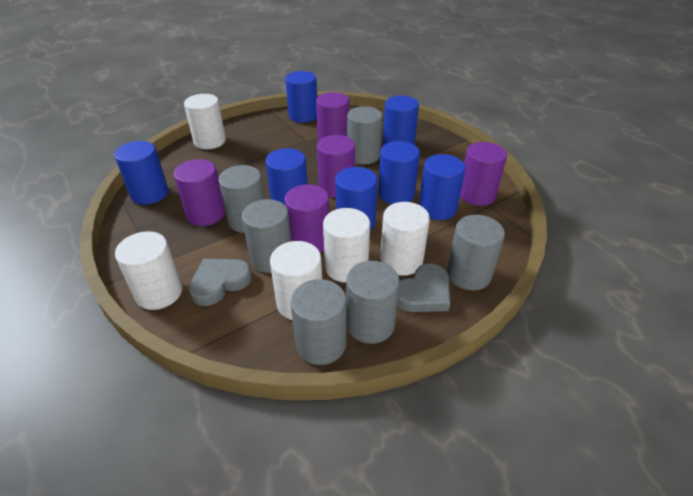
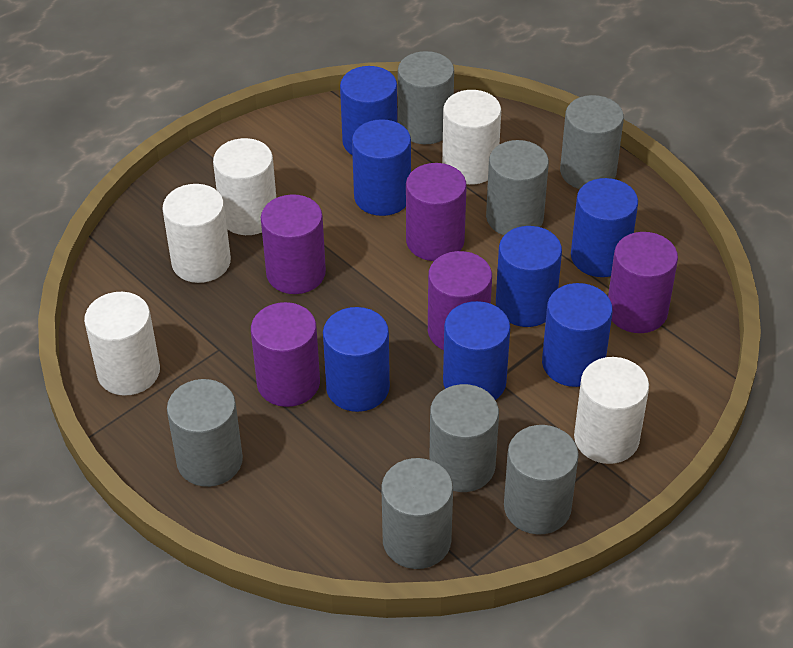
grey cylinder: 6 -> 7
grey heart: 2 -> 0

